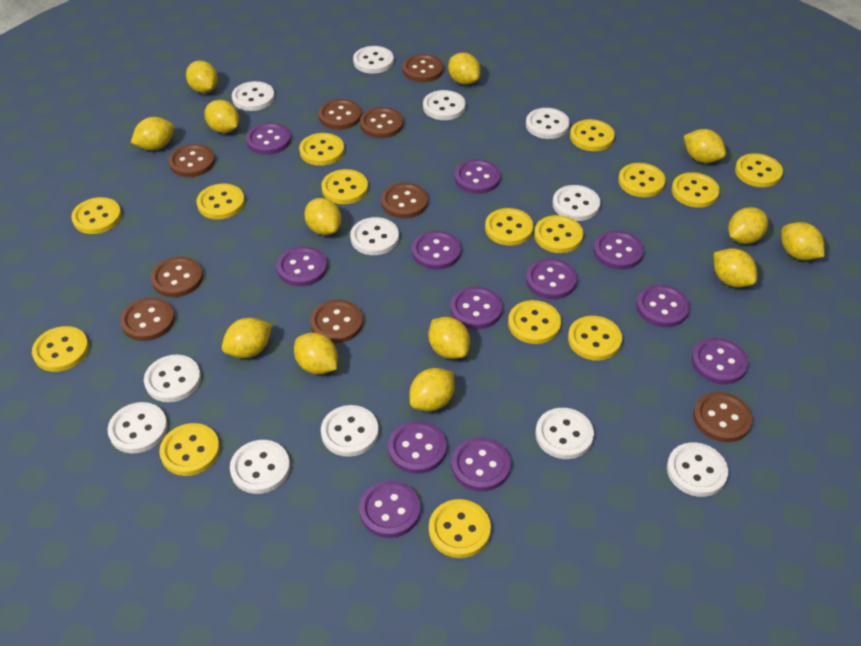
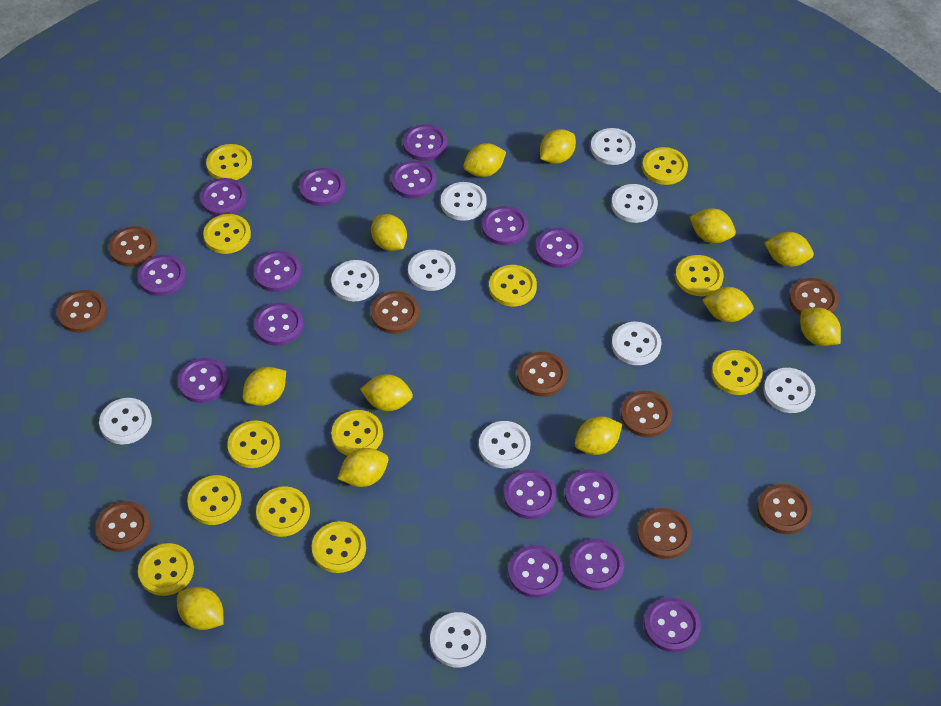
purple button: 12 -> 15
white button: 12 -> 10
yellow button: 15 -> 12
yellow lemon: 13 -> 12

